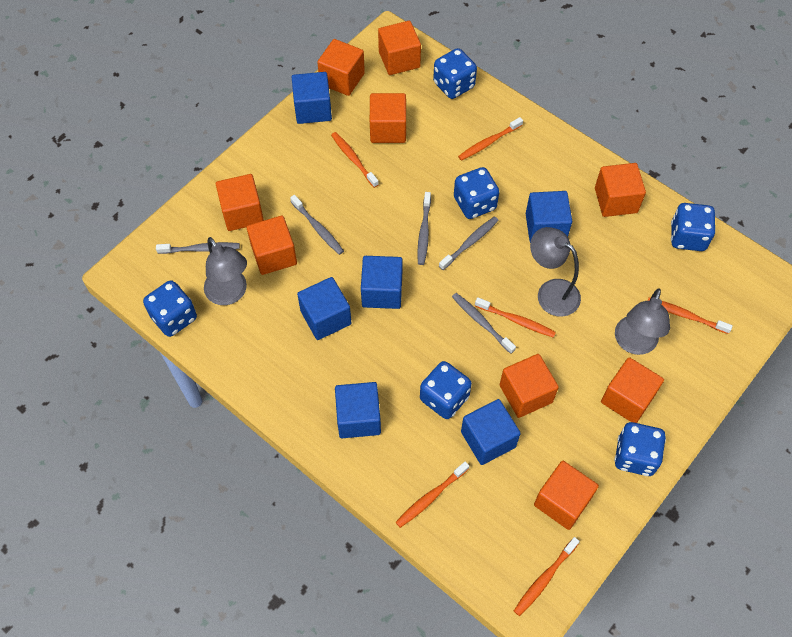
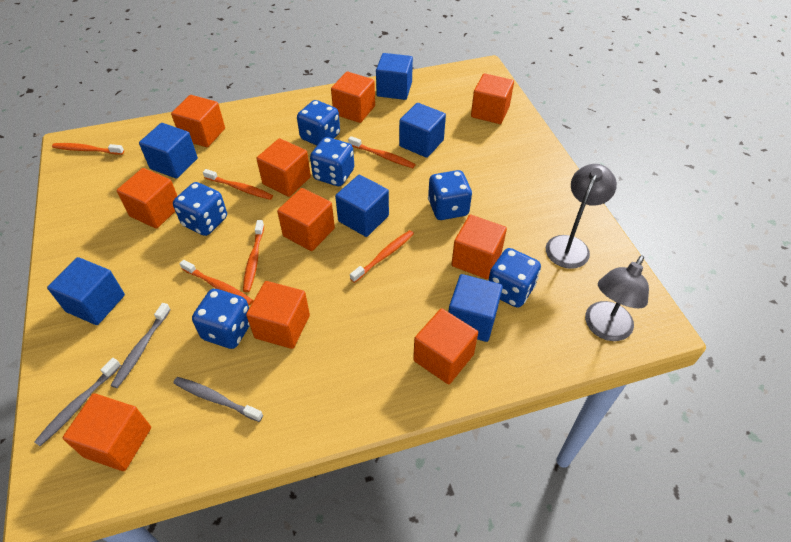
grey lamp: 3 -> 2
grey toothbrush: 5 -> 3
orange cube: 9 -> 10

